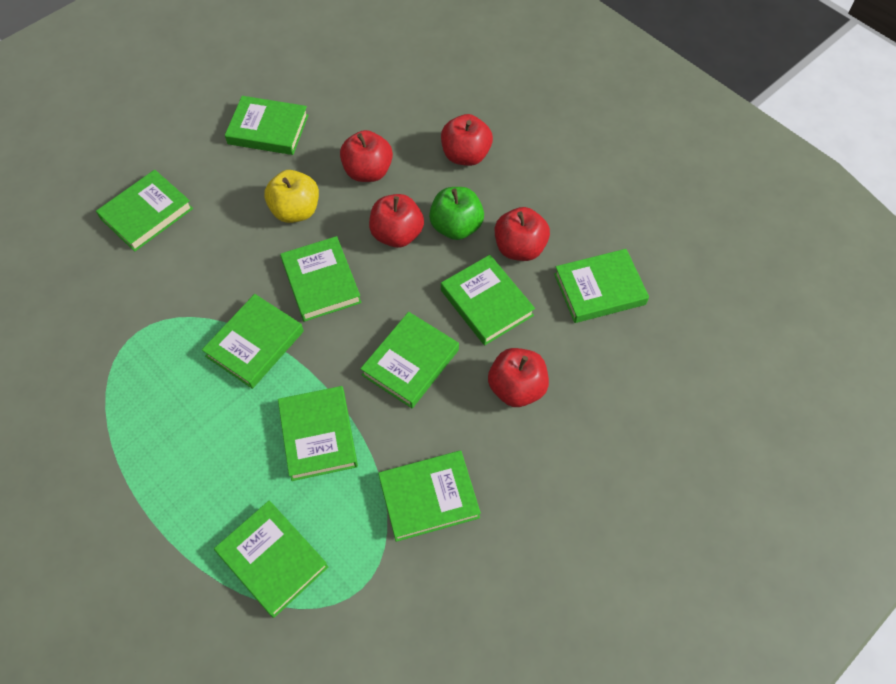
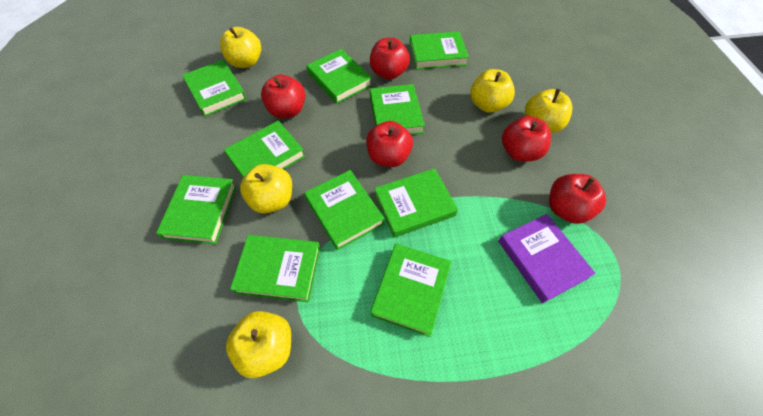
green apple: 1 -> 0
purple book: 0 -> 1
yellow apple: 1 -> 5

